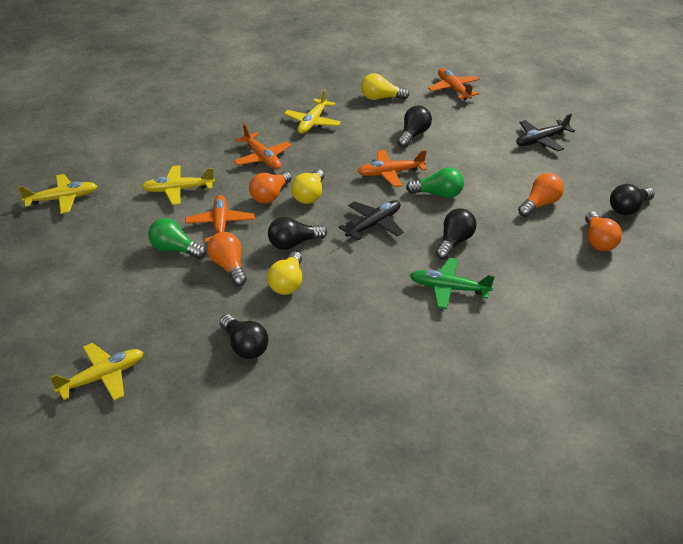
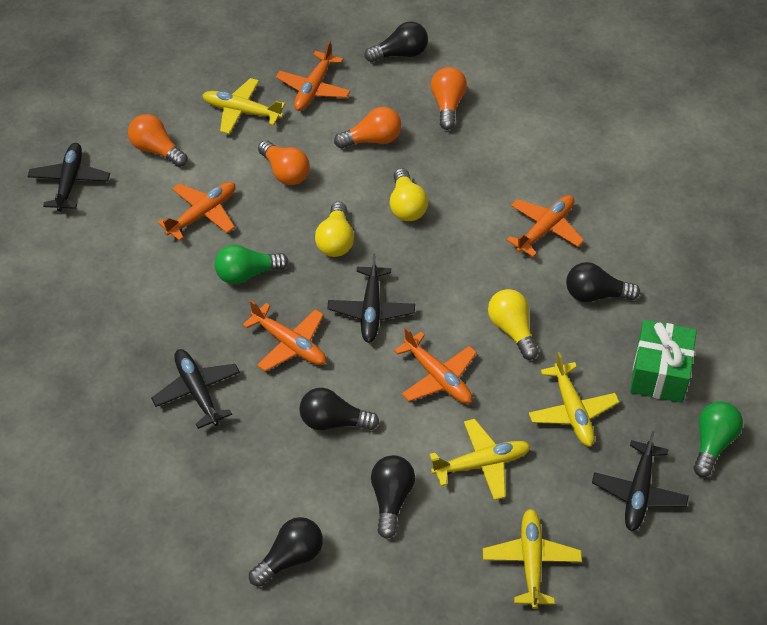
black plane: 2 -> 4
green gift: 0 -> 1
green plane: 1 -> 0
orange plane: 4 -> 5

